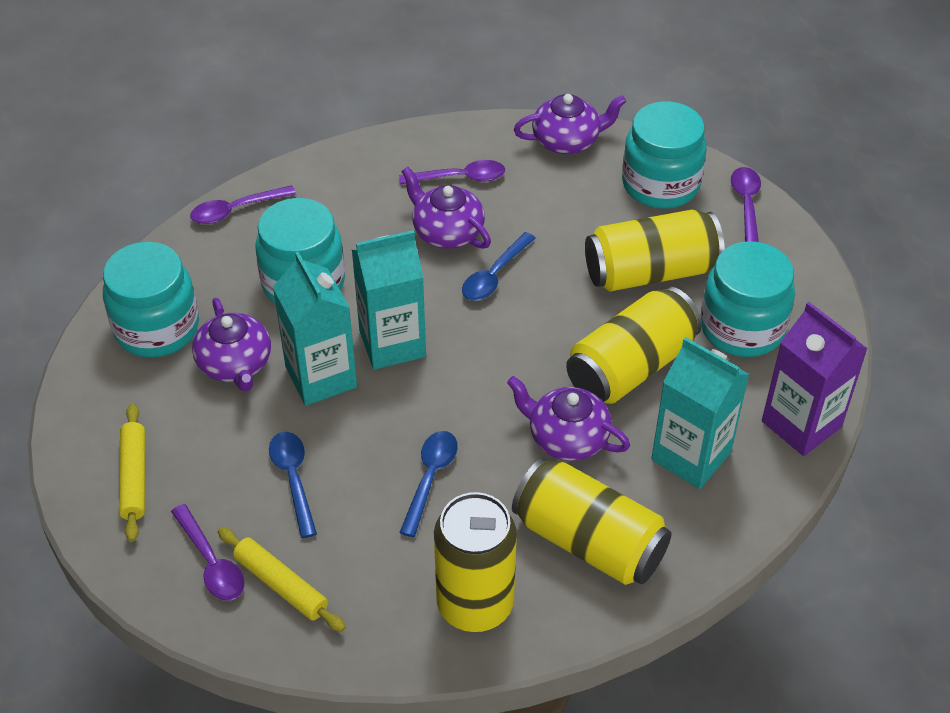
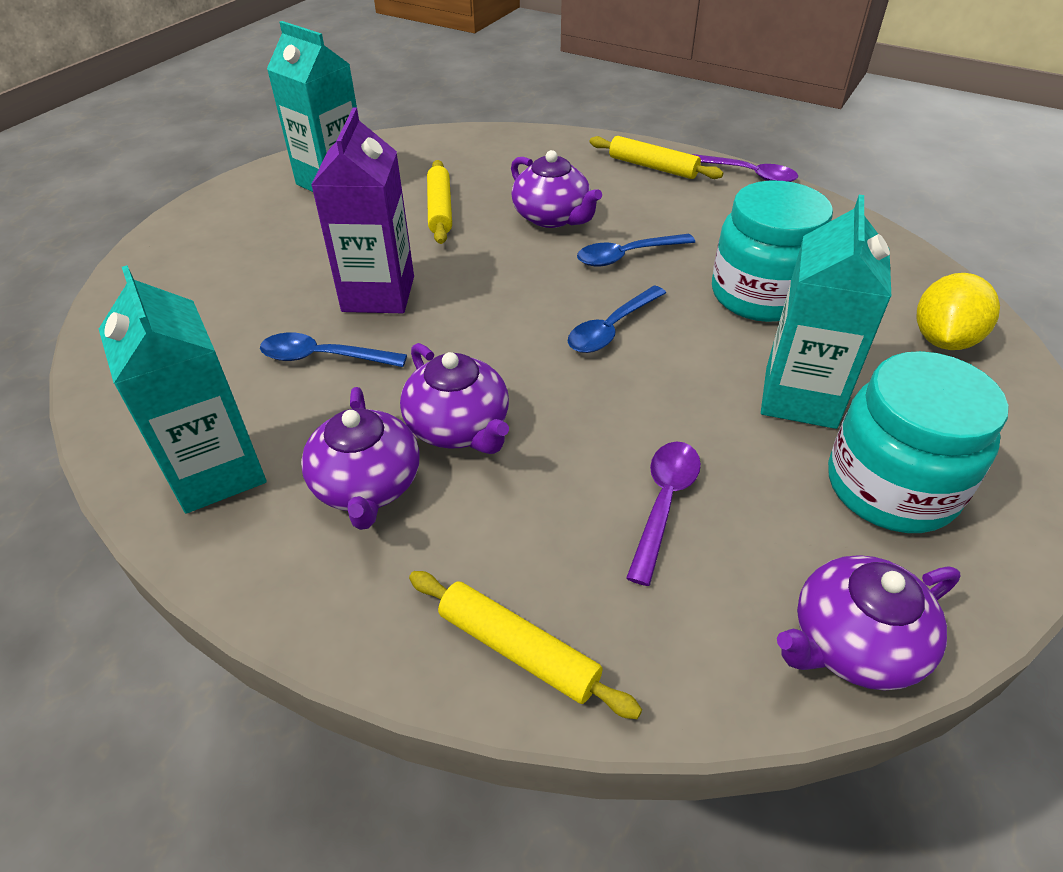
purple spoon: 4 -> 2
turquoise jar: 4 -> 2
yellow can: 4 -> 0
yellow lemon: 0 -> 1
yellow rolling pin: 2 -> 3

